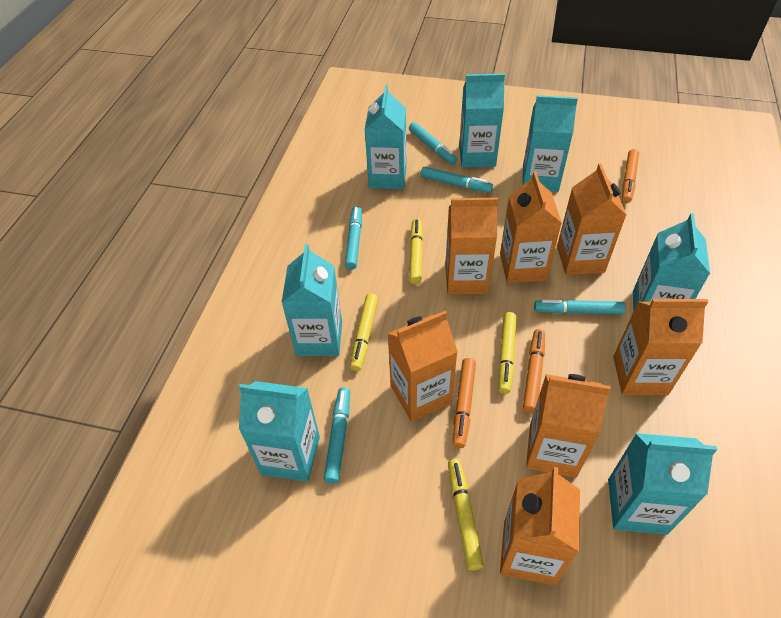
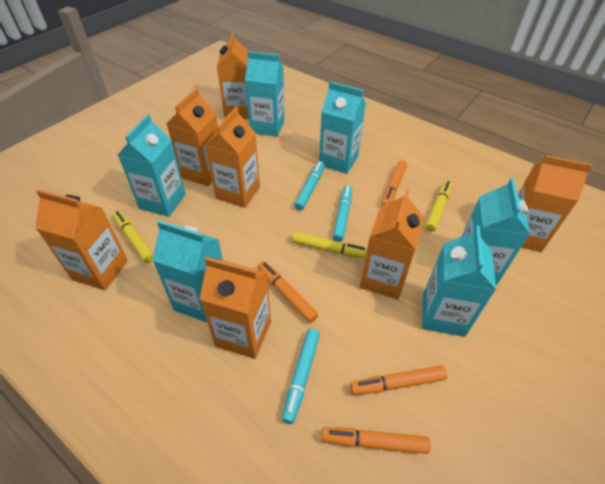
orange marker: 3 -> 4
turquoise carton: 7 -> 6
turquoise marker: 5 -> 3
yellow marker: 4 -> 3

